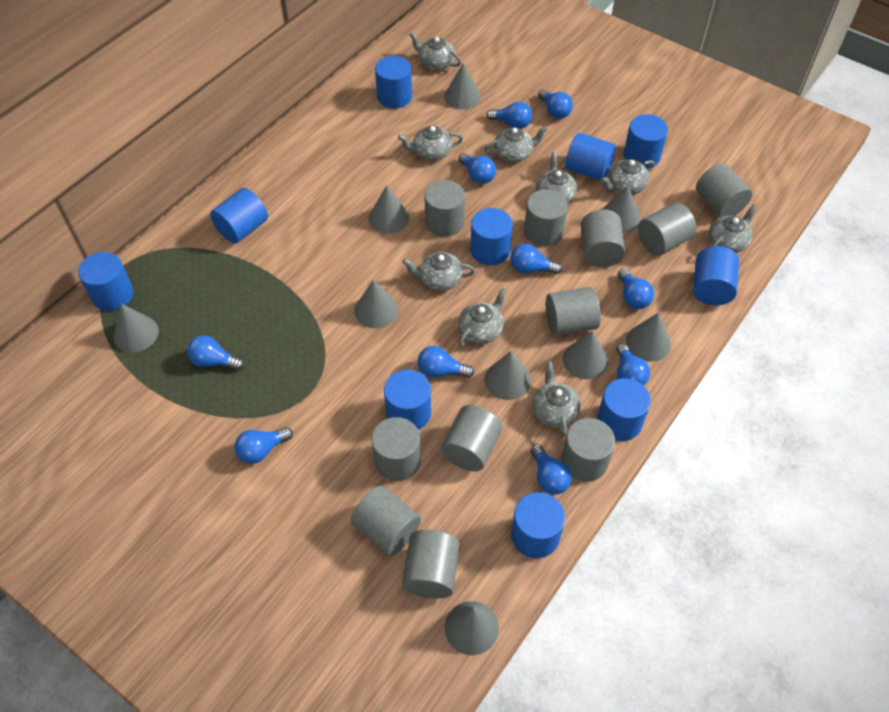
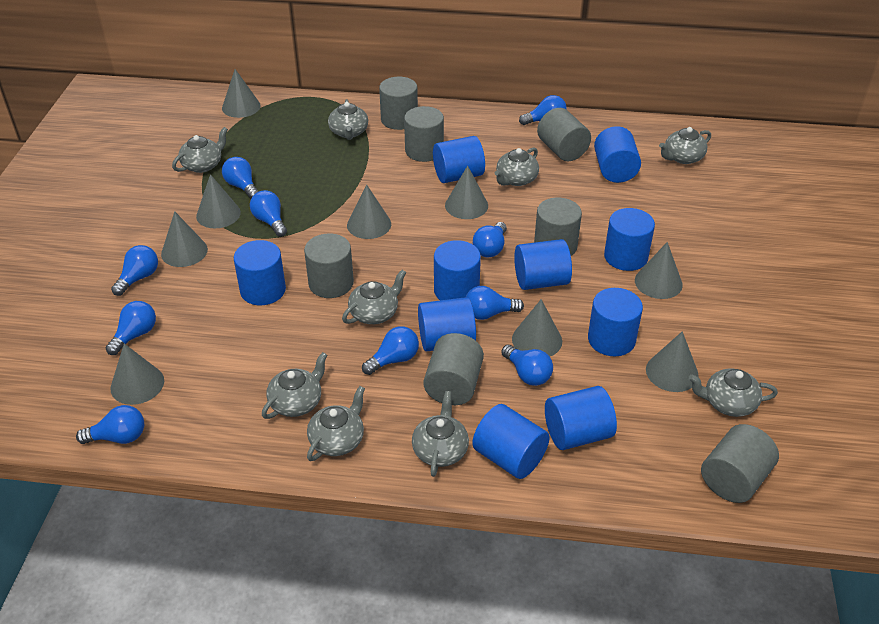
grey cylinder: 11 -> 7

